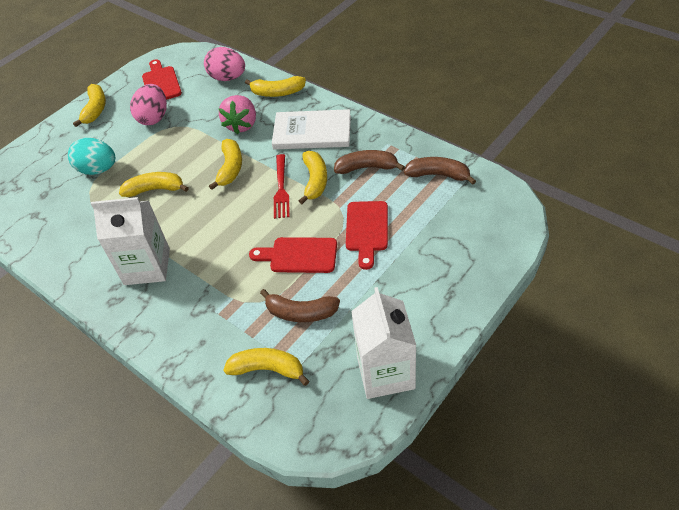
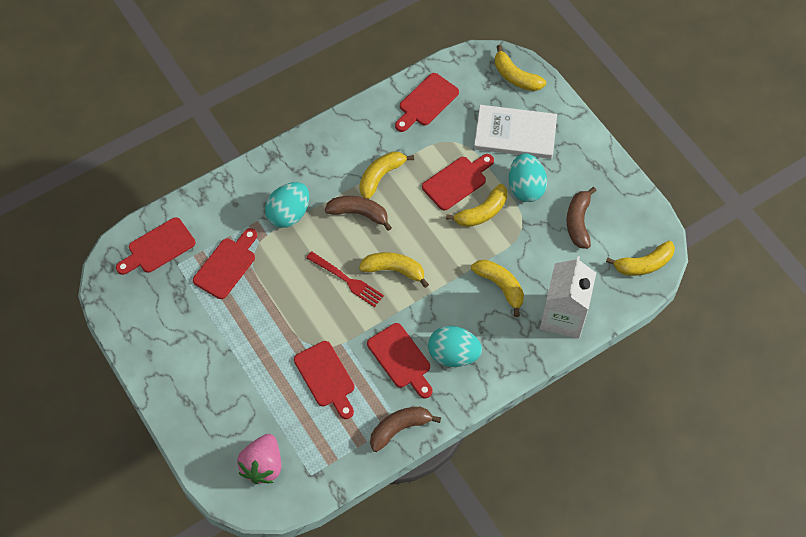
pink egg: 2 -> 0
red cutting board: 3 -> 6
turquoise egg: 1 -> 3
white carton: 2 -> 1

